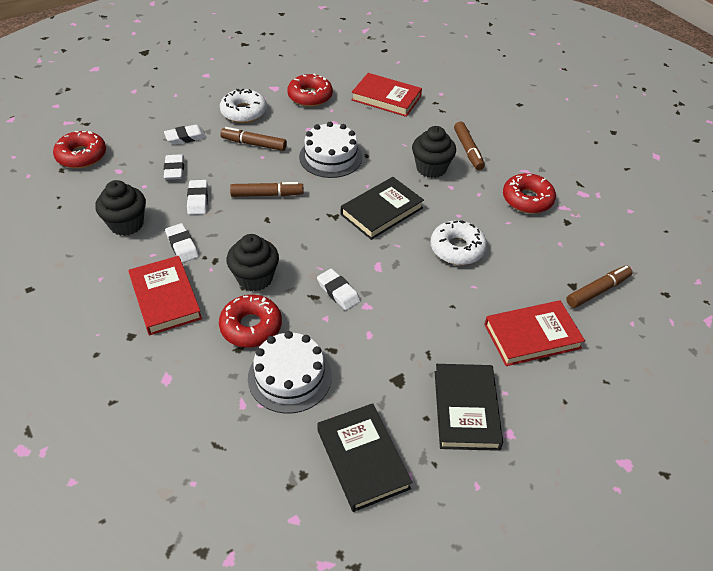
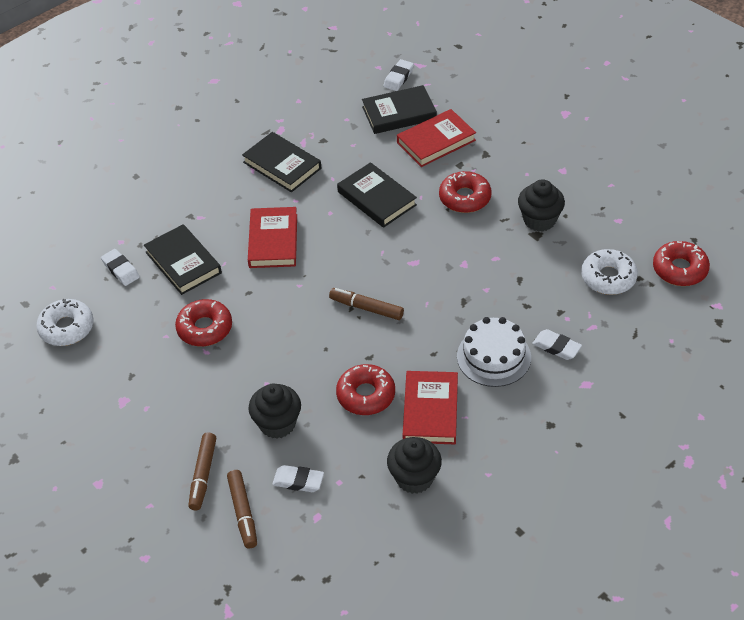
black book: 3 -> 4
brown marker: 4 -> 3
white cake: 2 -> 1
white eraser: 5 -> 4

